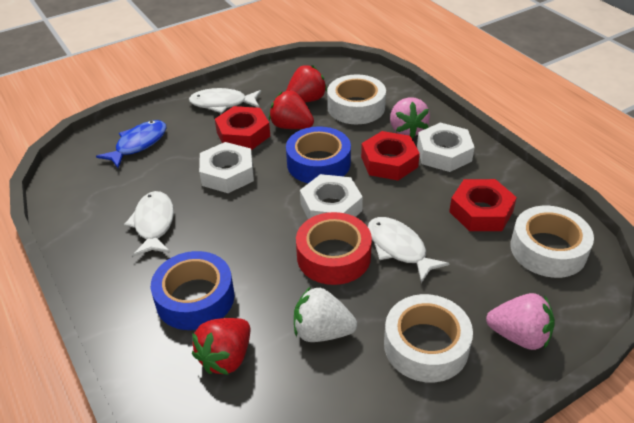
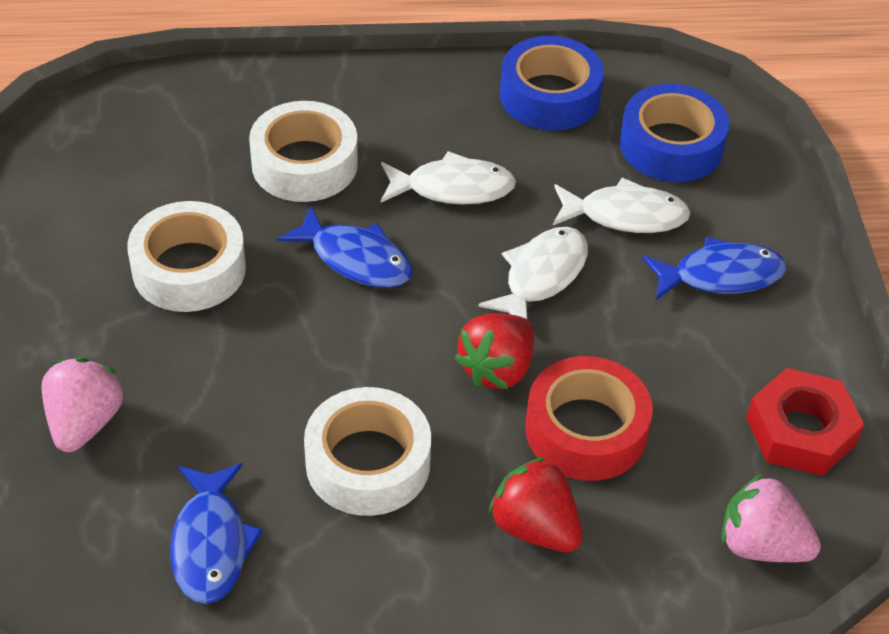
blue fish: 1 -> 3
red nut: 3 -> 1
red strawberry: 3 -> 2
white nut: 3 -> 0
white strawberry: 1 -> 0

